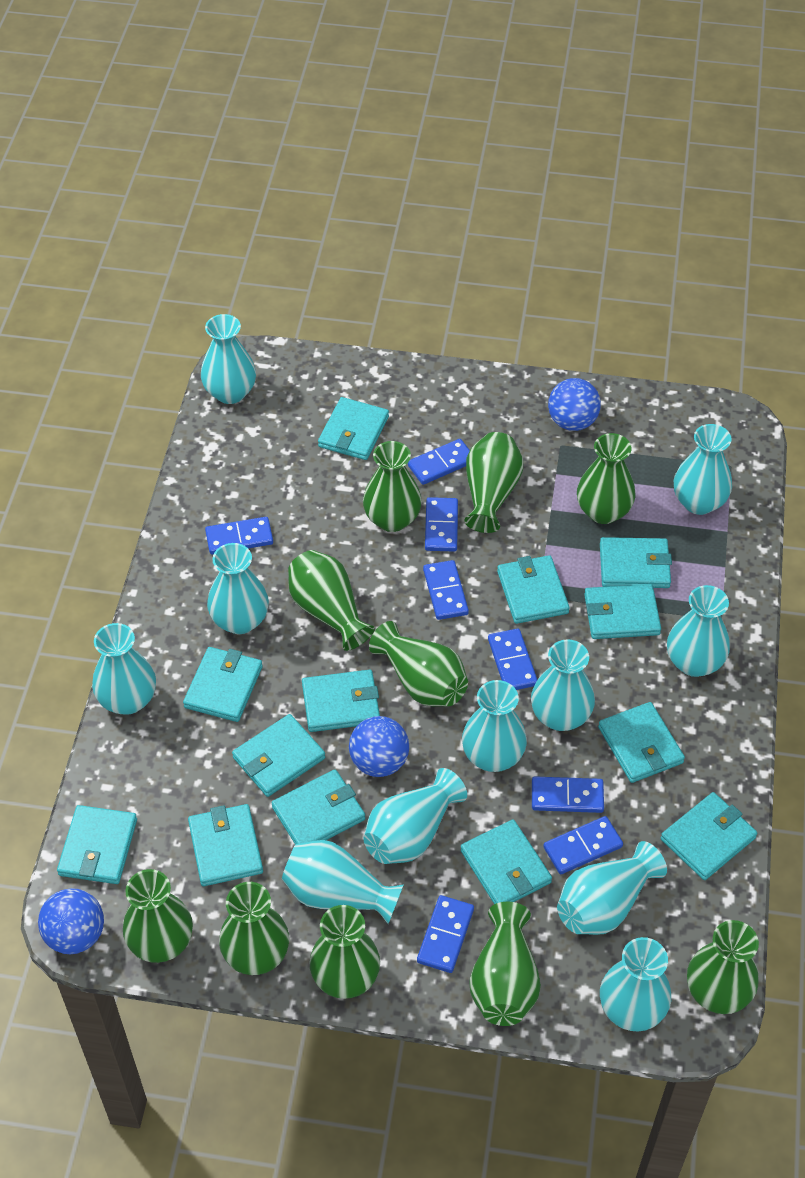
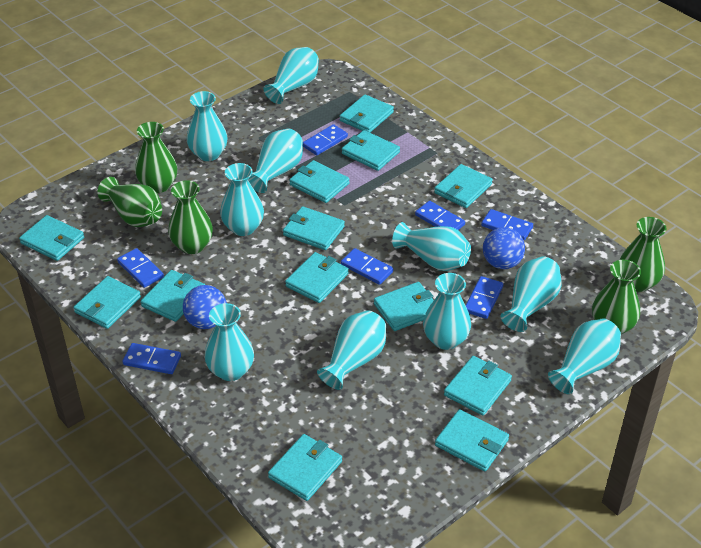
blue ball: 3 -> 2
blue domino: 8 -> 7
green vase: 10 -> 5
turquoise vase: 11 -> 10

